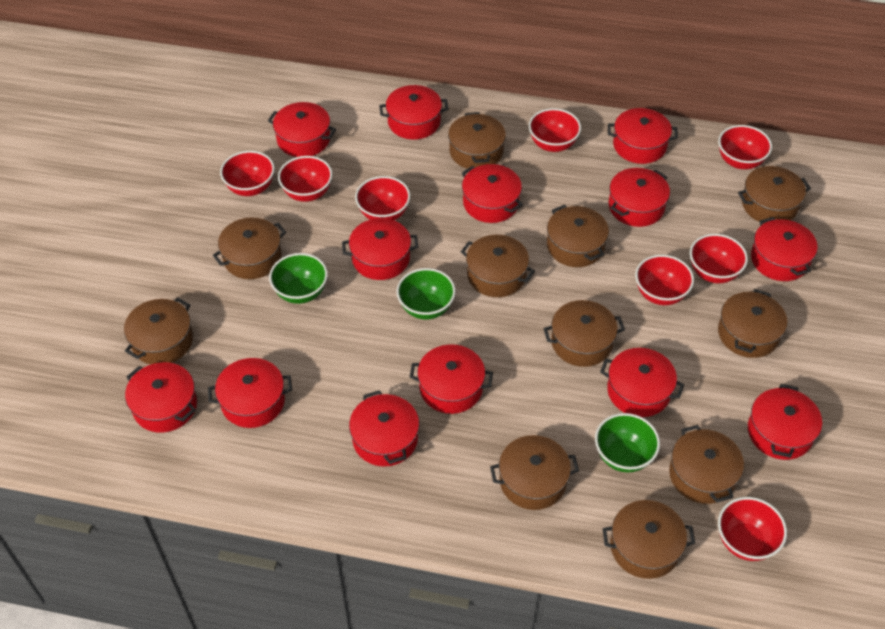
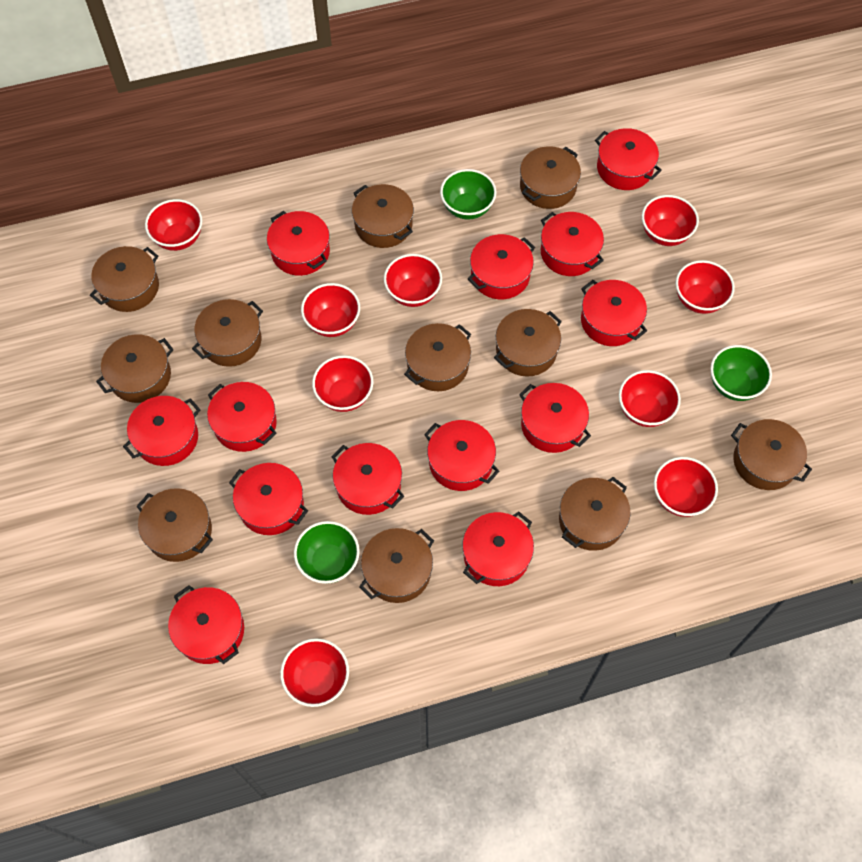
red bowl: 8 -> 9

